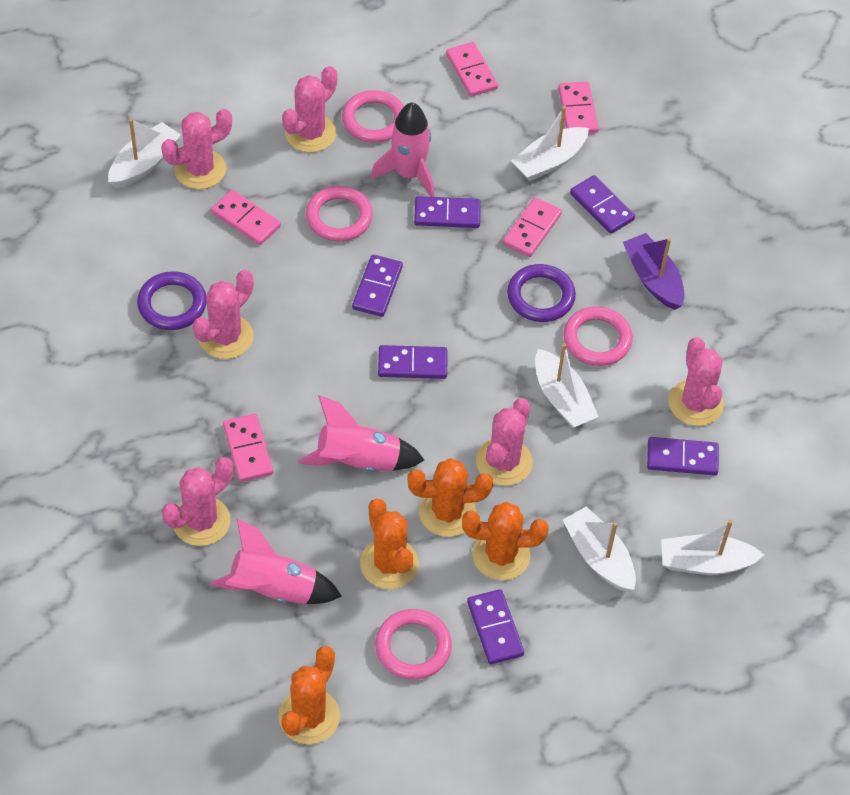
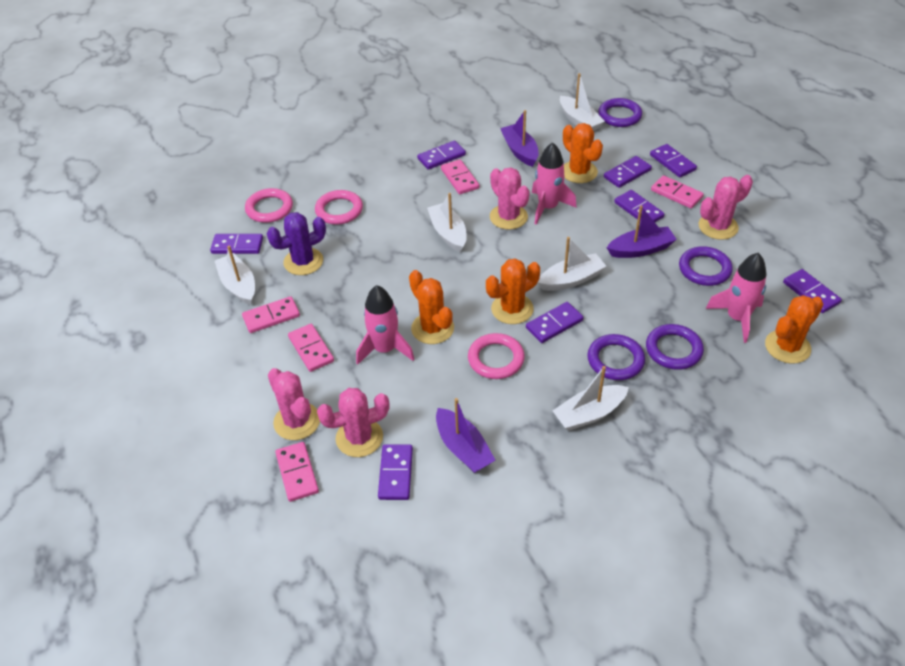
pink cactus: 6 -> 4
pink ring: 4 -> 3
purple boat: 1 -> 3
purple cactus: 0 -> 1
purple domino: 6 -> 8
purple ring: 2 -> 4

